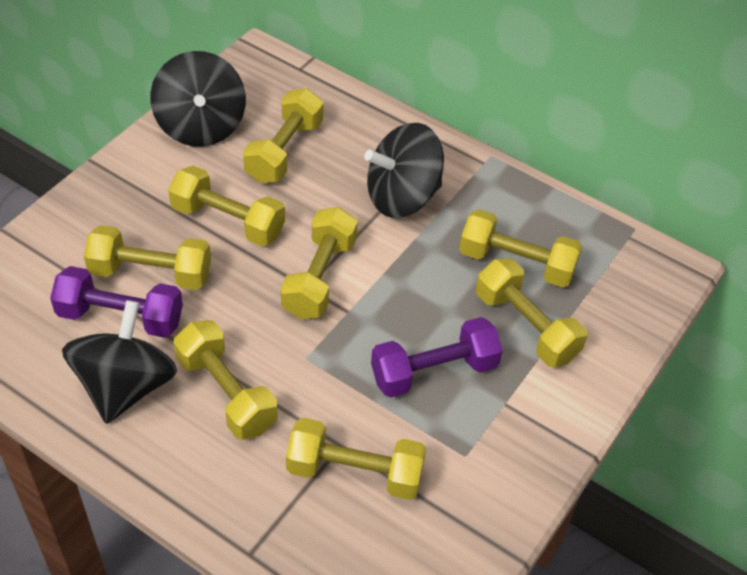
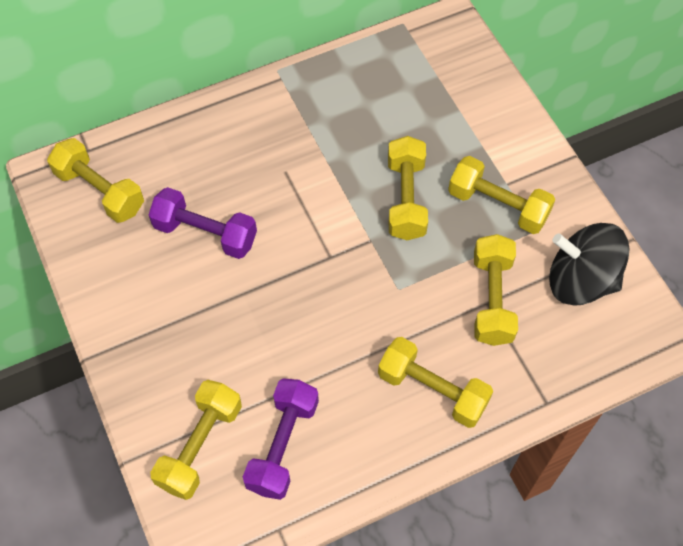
black spinning top: 3 -> 1
yellow dumbbell: 8 -> 6

